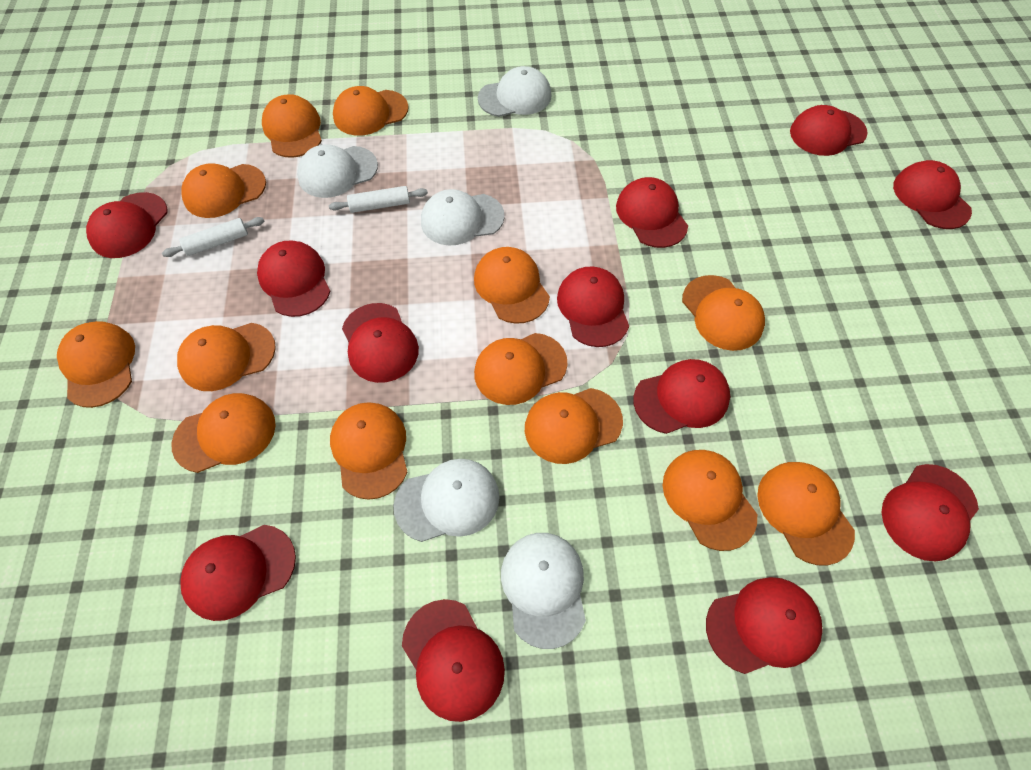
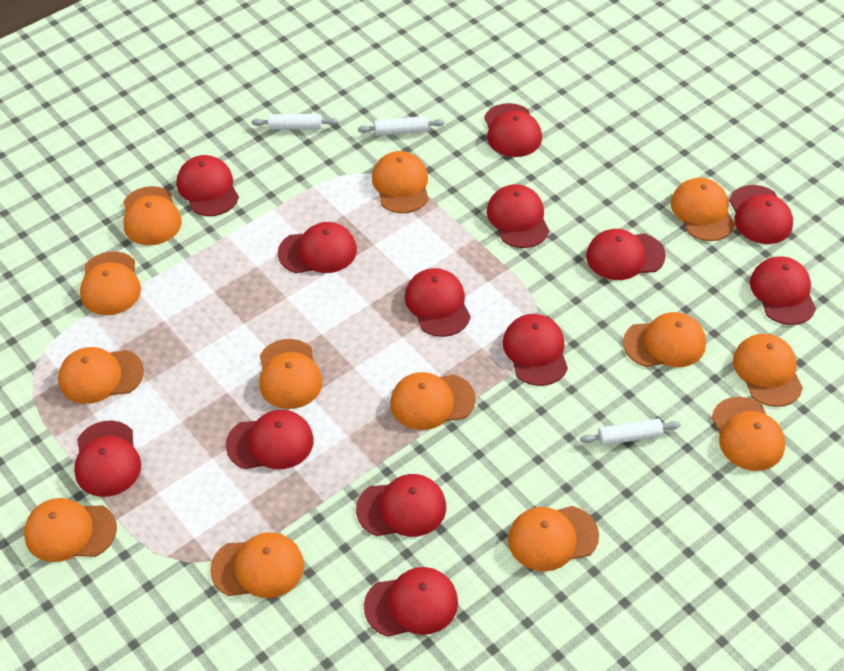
red cap: 12 -> 13
white cap: 5 -> 0
white rolling pin: 2 -> 3

